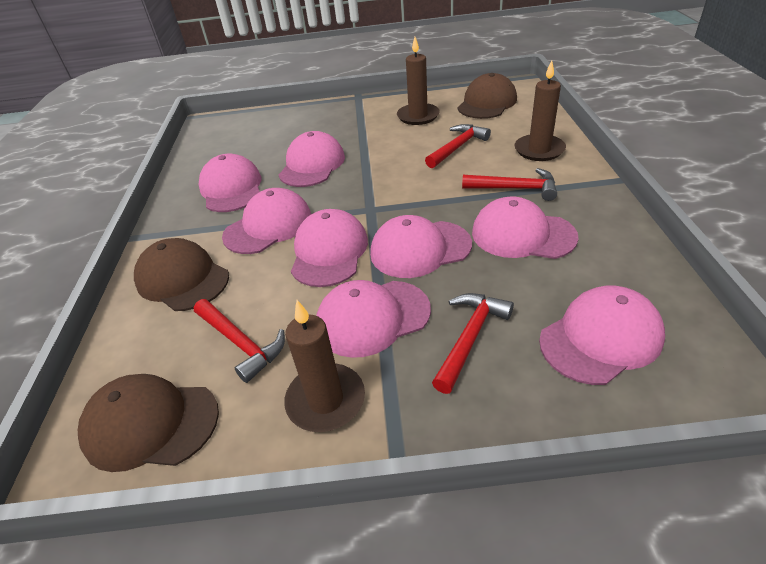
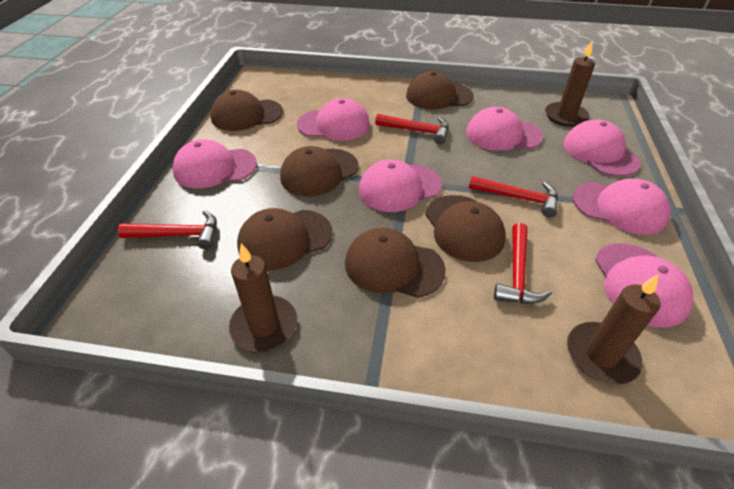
brown cap: 3 -> 6
pink cap: 8 -> 7

